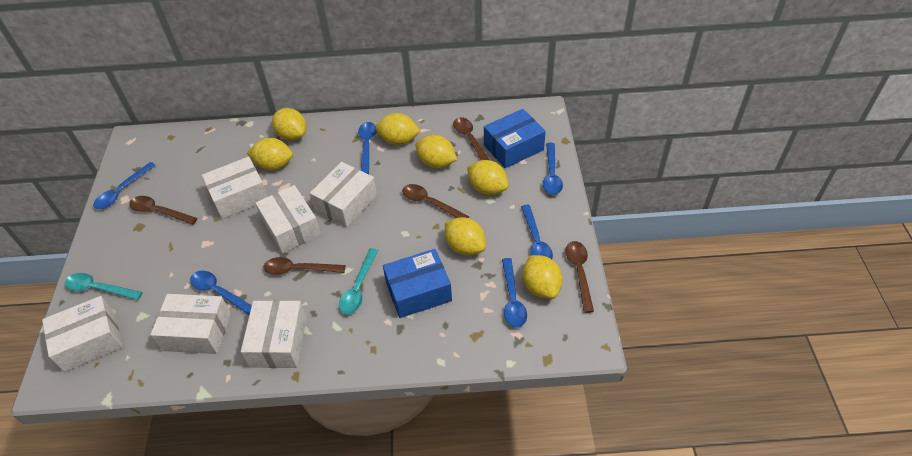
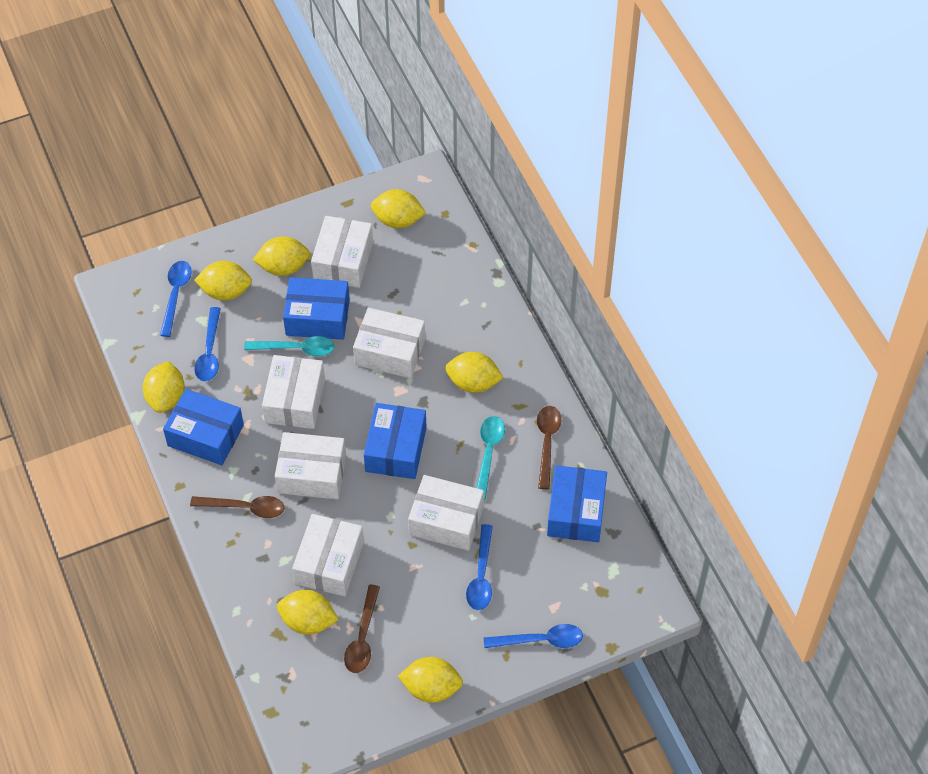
blue box: 2 -> 4
blue spoon: 6 -> 4
brown spoon: 5 -> 3

